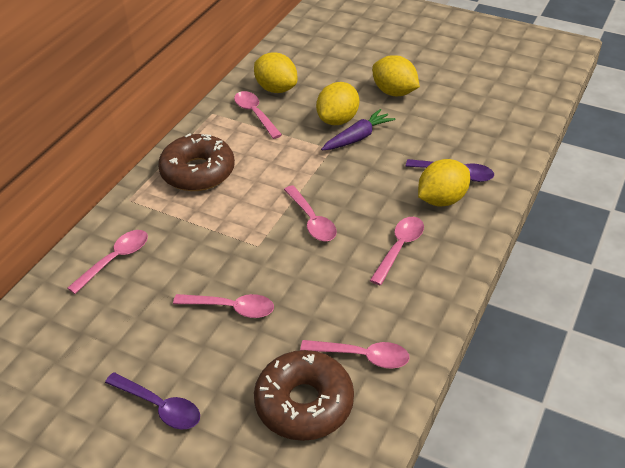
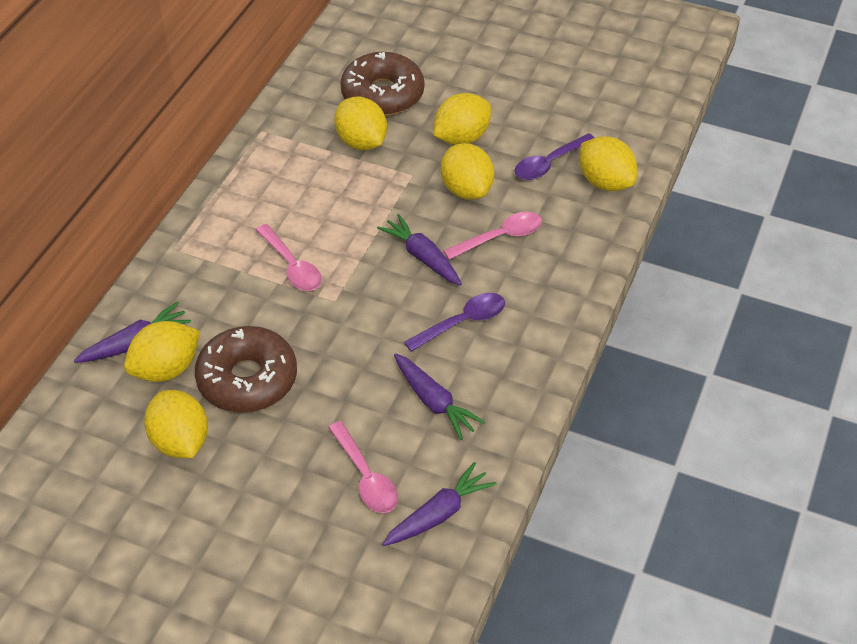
pink spoon: 6 -> 3
purple carrot: 1 -> 4
yellow lemon: 4 -> 6

